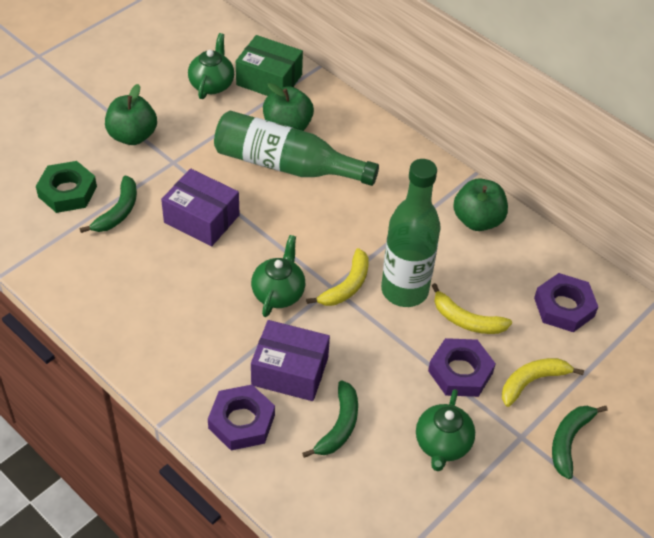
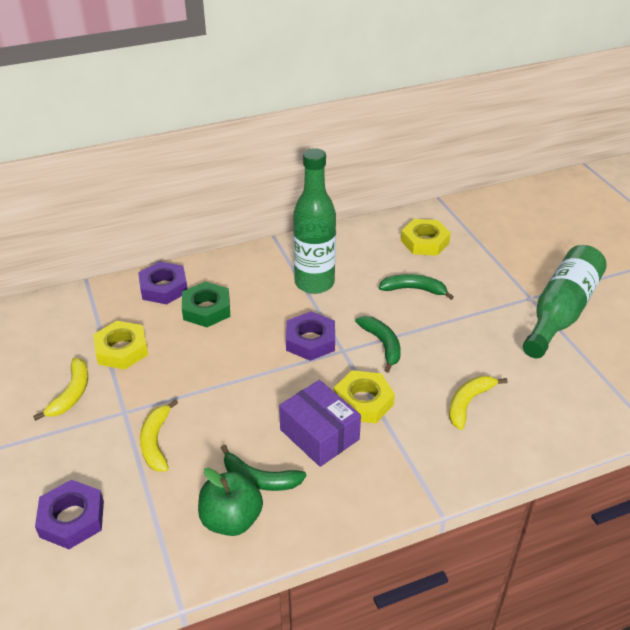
green apple: 3 -> 1
green box: 1 -> 0
green teapot: 3 -> 0
purple box: 2 -> 1
yellow nut: 0 -> 3

